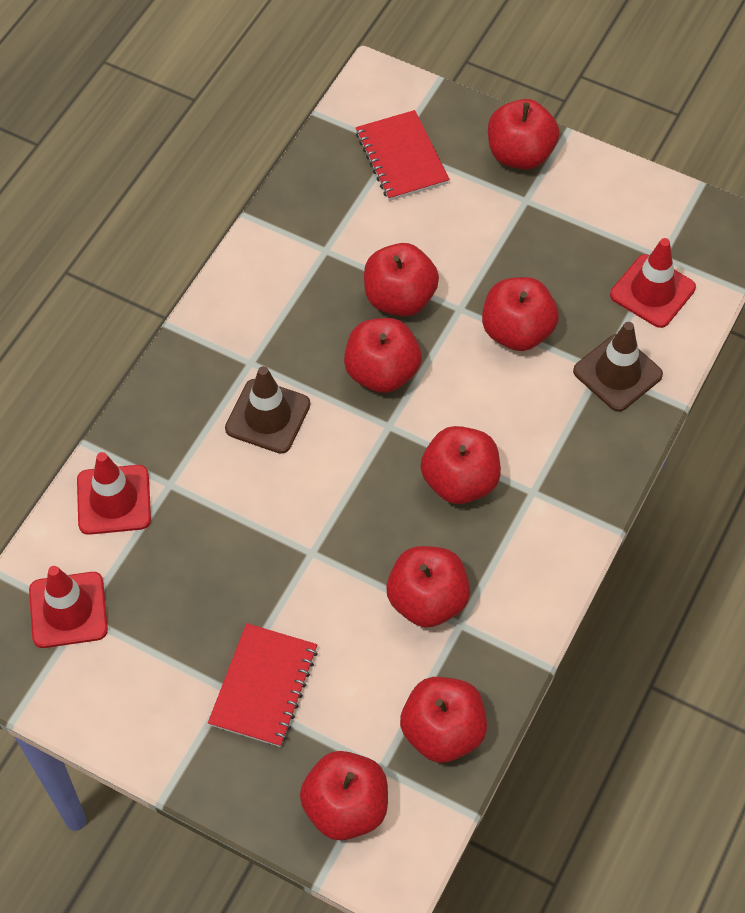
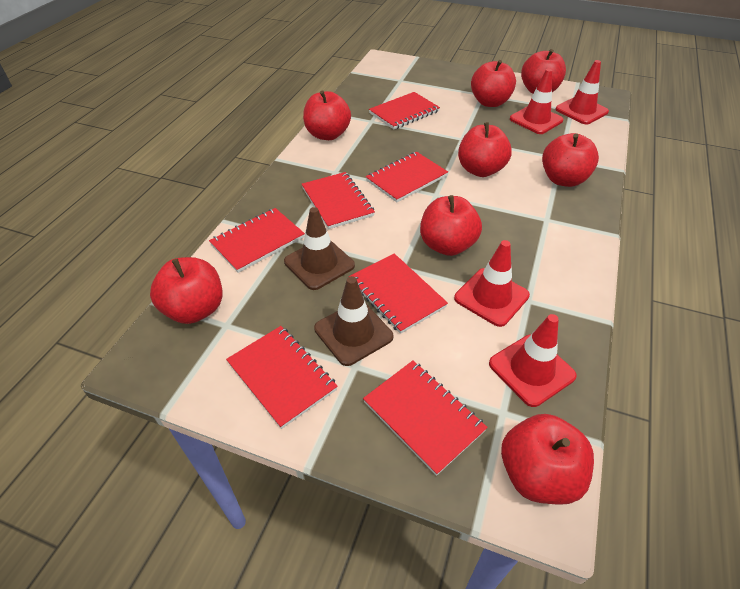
red notebook: 2 -> 7
red traffic cone: 3 -> 4

